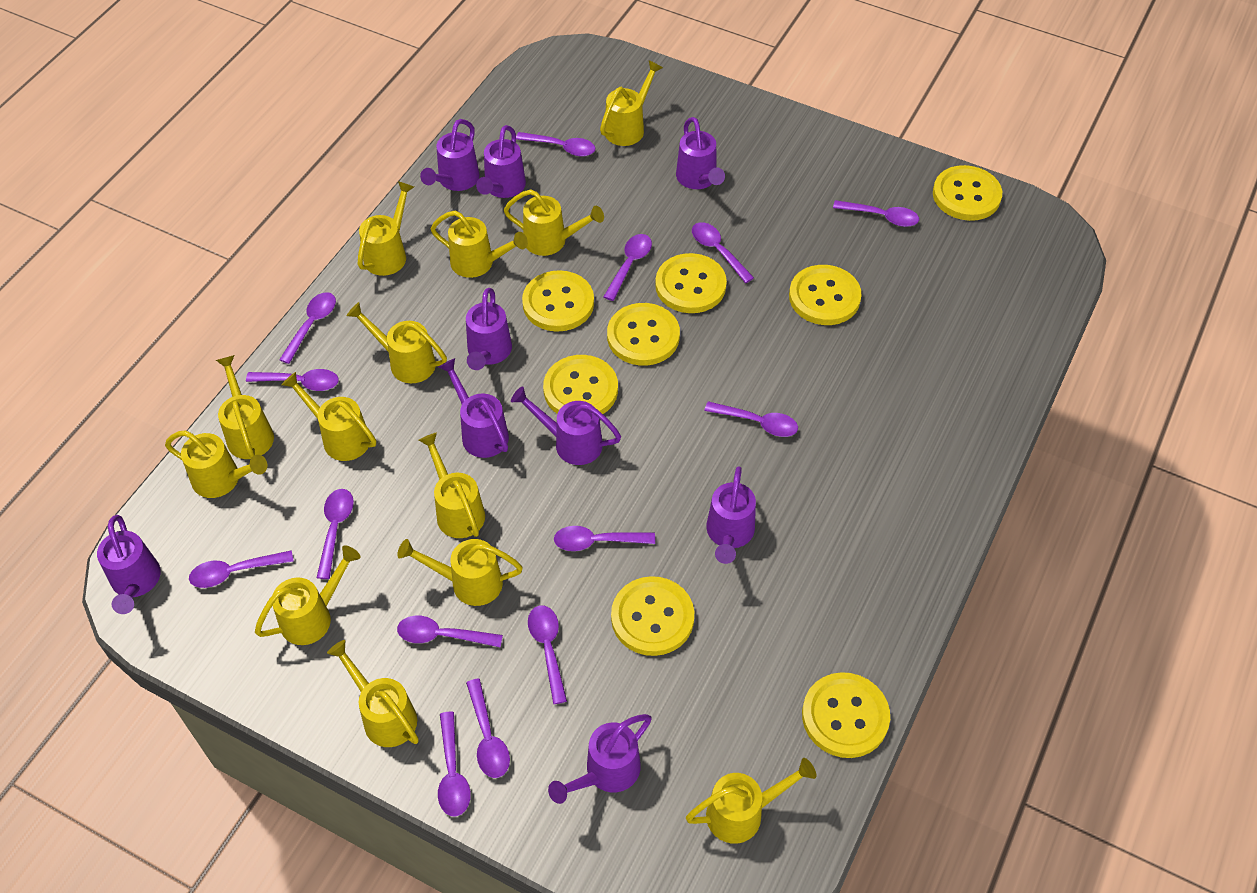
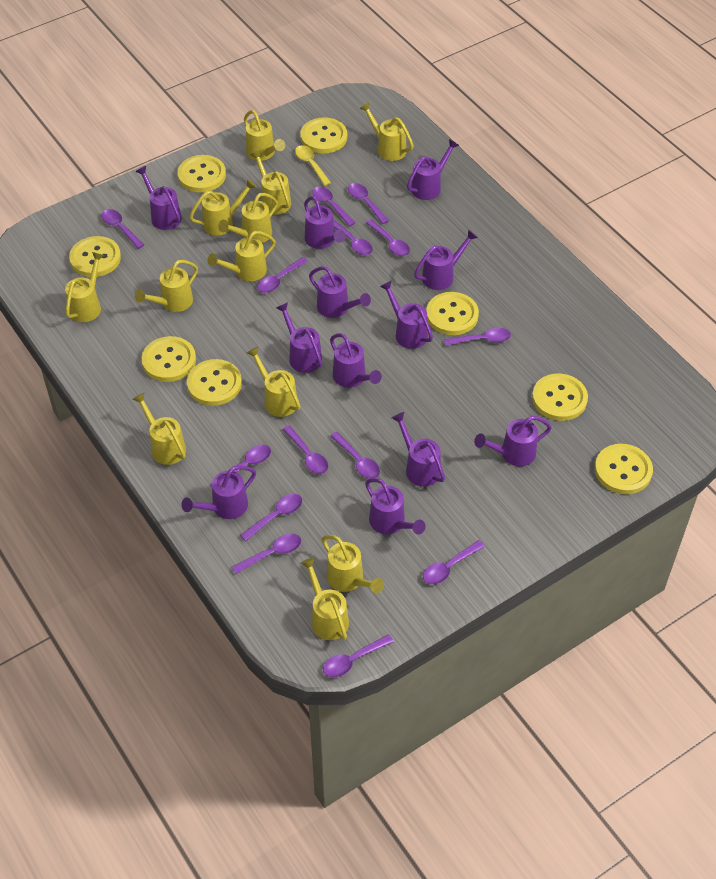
purple watering can: 9 -> 12
yellow spoon: 0 -> 1
yellow watering can: 13 -> 12

